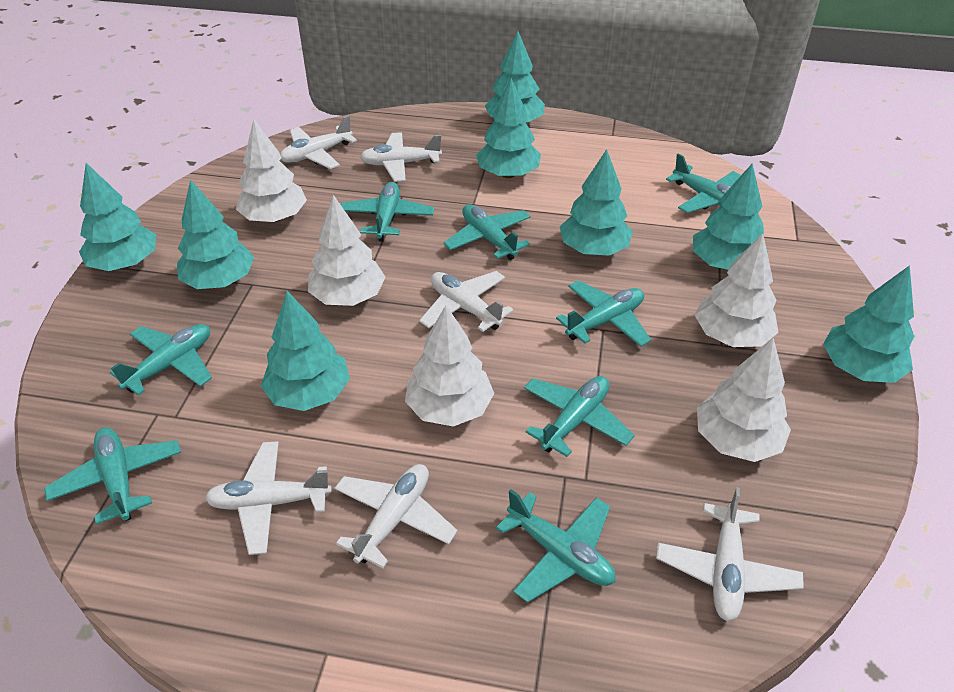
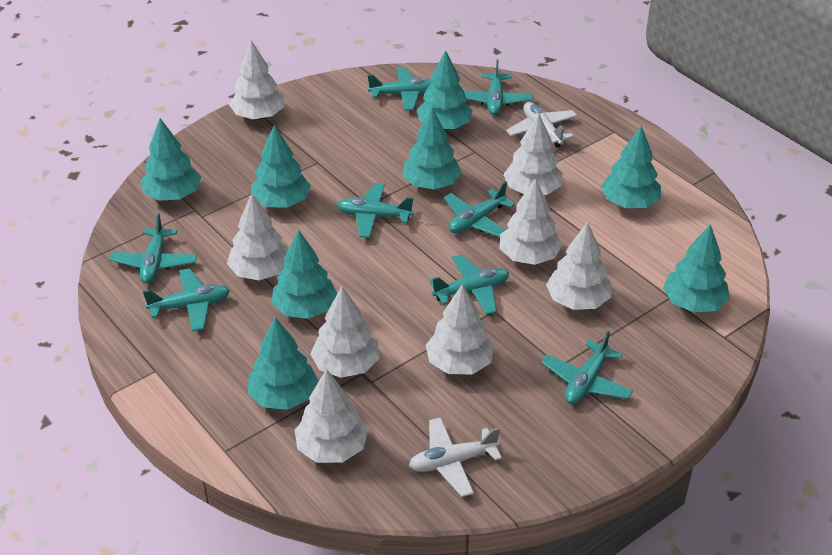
white plane: 6 -> 2
white tree: 5 -> 8

